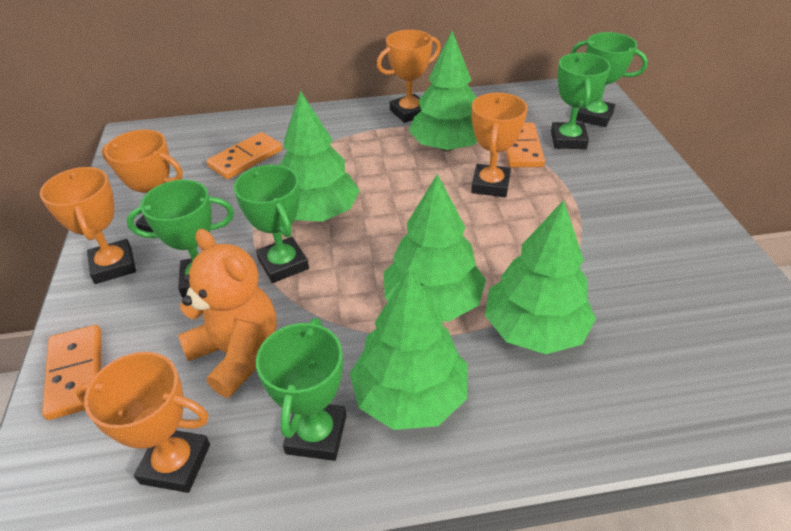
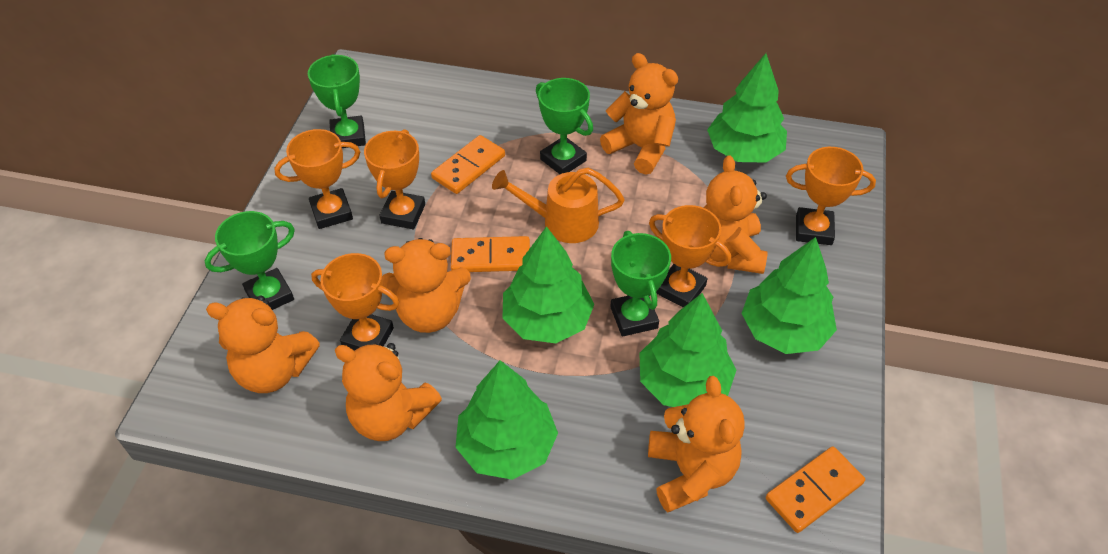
green trophy: 5 -> 4
orange teddy bear: 1 -> 6
orange watering can: 0 -> 1

